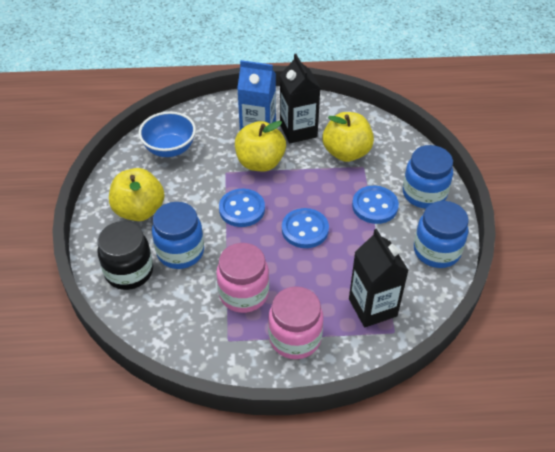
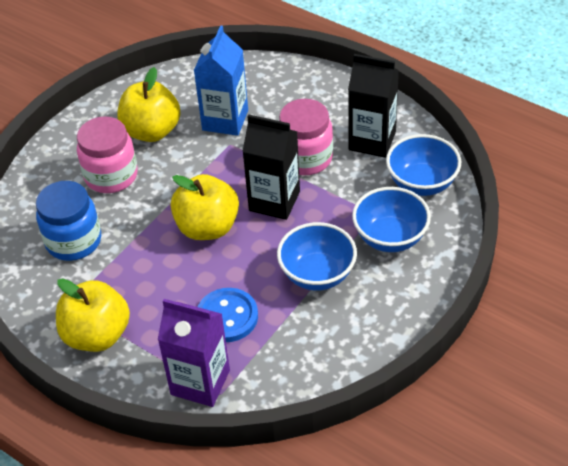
black jar: 1 -> 0
blue bowl: 1 -> 3
blue button: 3 -> 1
blue jar: 3 -> 1
purple carton: 0 -> 1

